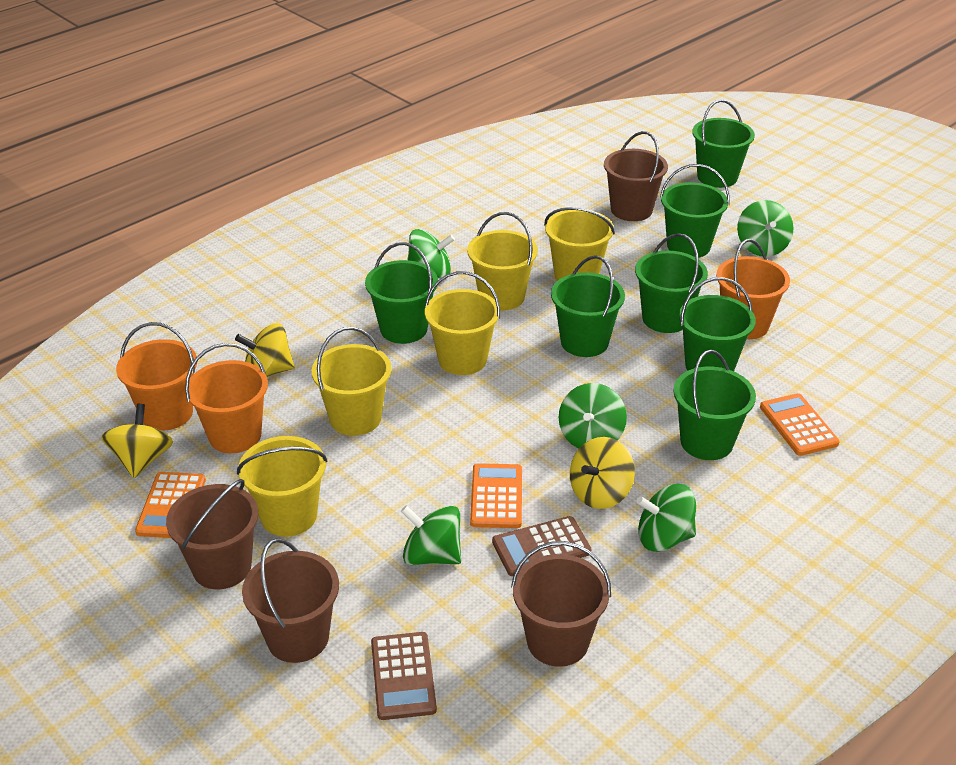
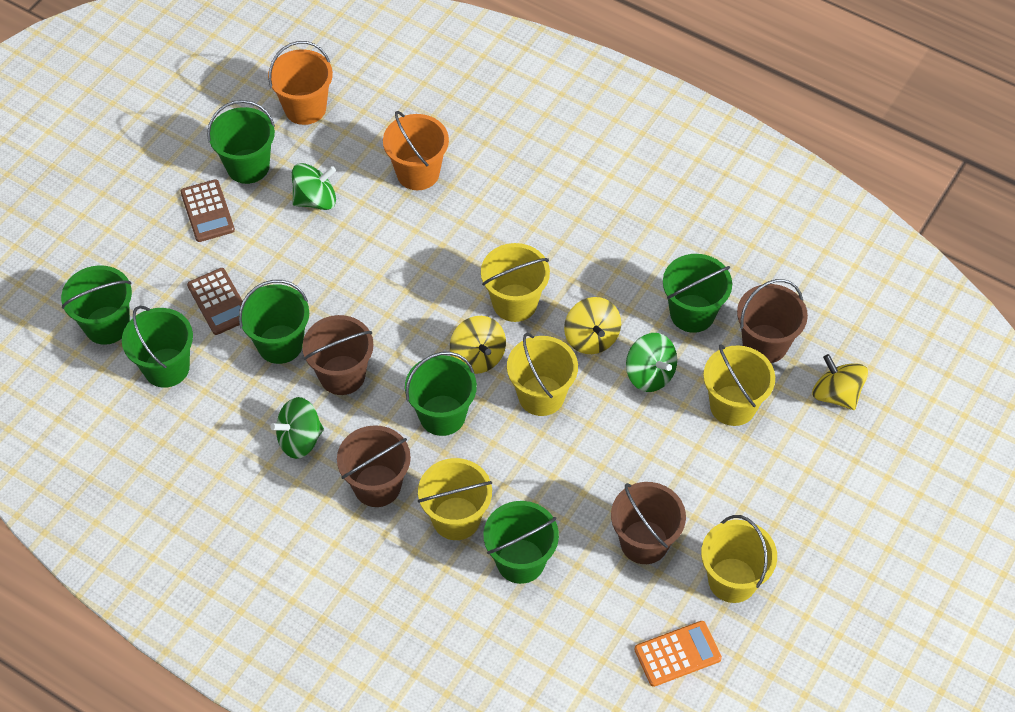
green spinning top: 5 -> 3
orange bucket: 3 -> 2
orange calculator: 3 -> 1

